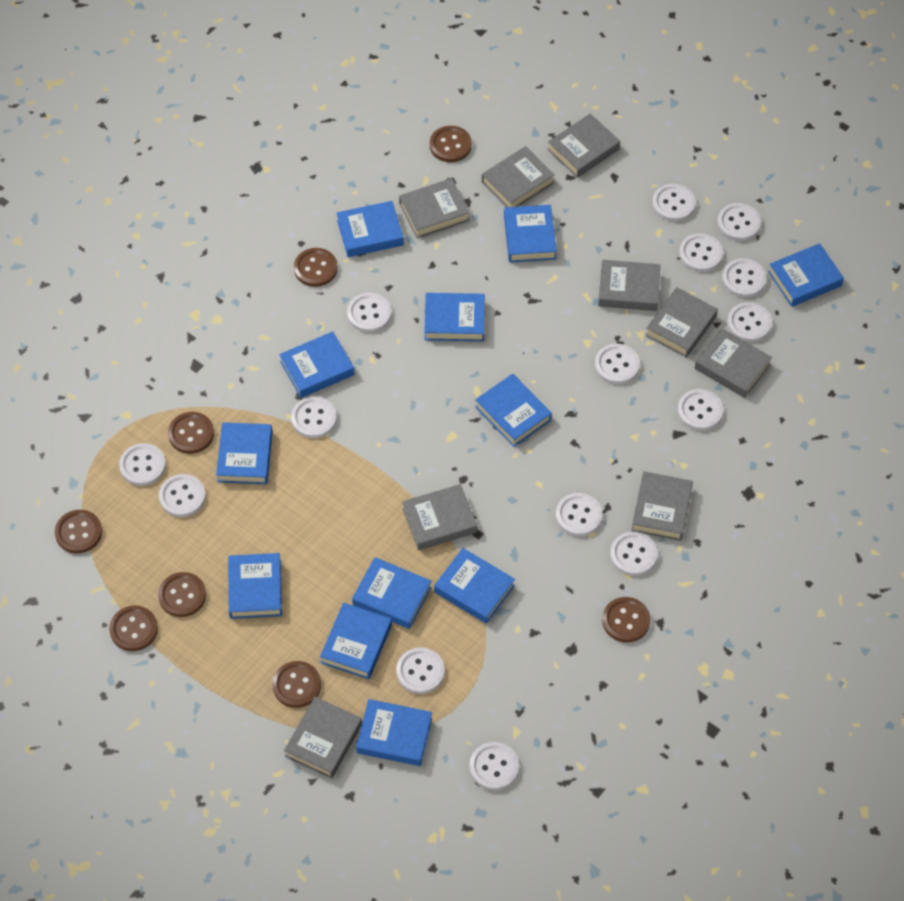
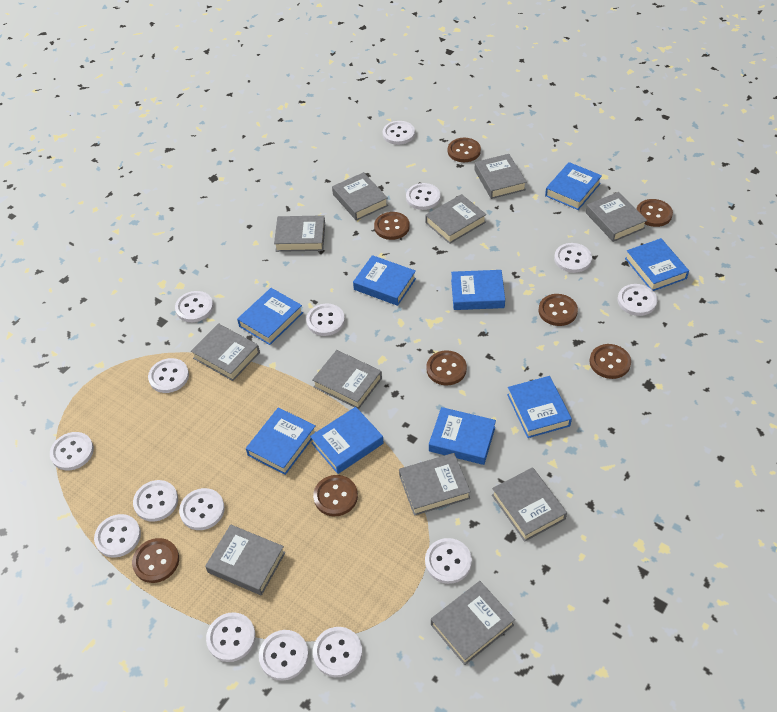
blue book: 12 -> 9
grey book: 9 -> 11

